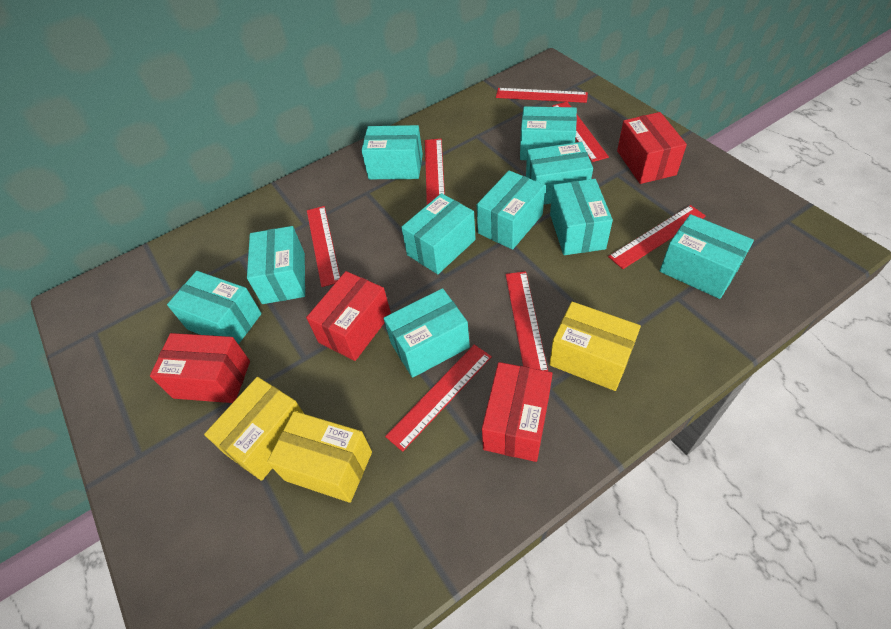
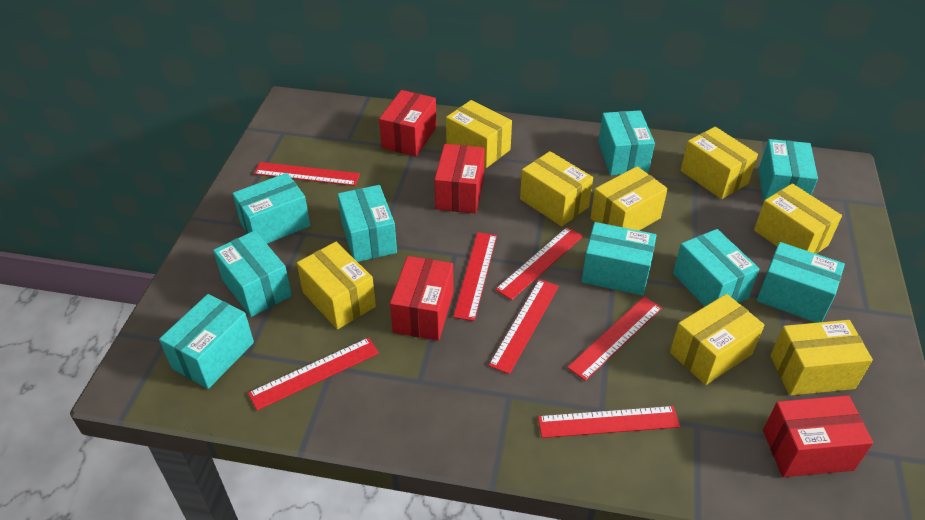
turquoise box: 10 -> 9
yellow box: 3 -> 8

